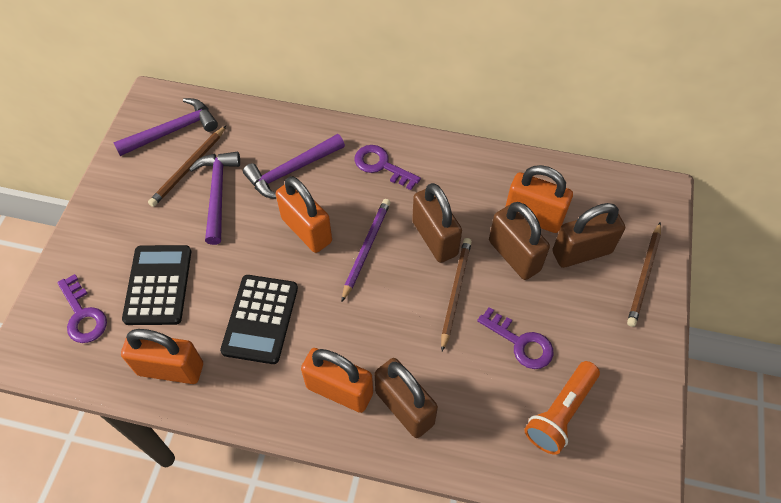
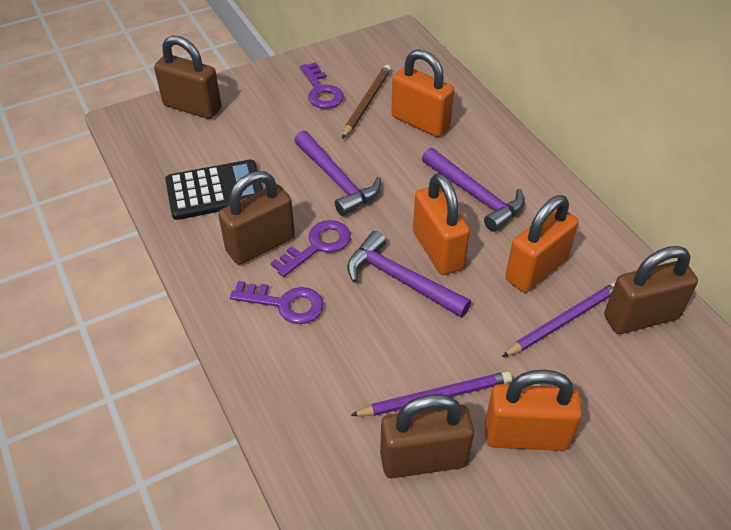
black calculator: 2 -> 1
brown pencil: 3 -> 1
orange flashlight: 1 -> 0
purple pencil: 1 -> 2

